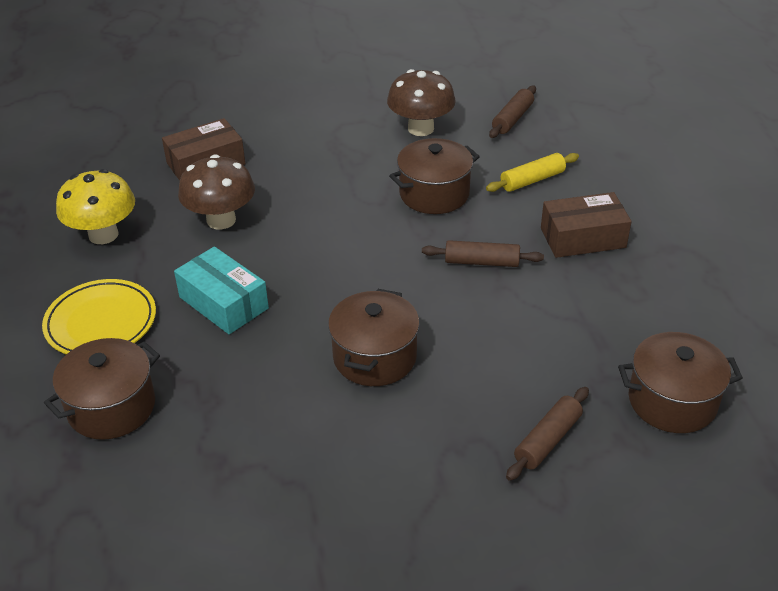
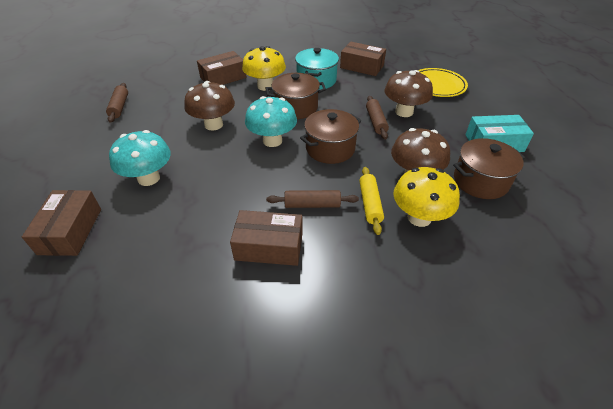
brown box: 2 -> 4
brown mushroom: 2 -> 3
brown pot: 4 -> 3
turquoise mushroom: 0 -> 2
turquoise pot: 0 -> 1
yellow mushroom: 1 -> 2

